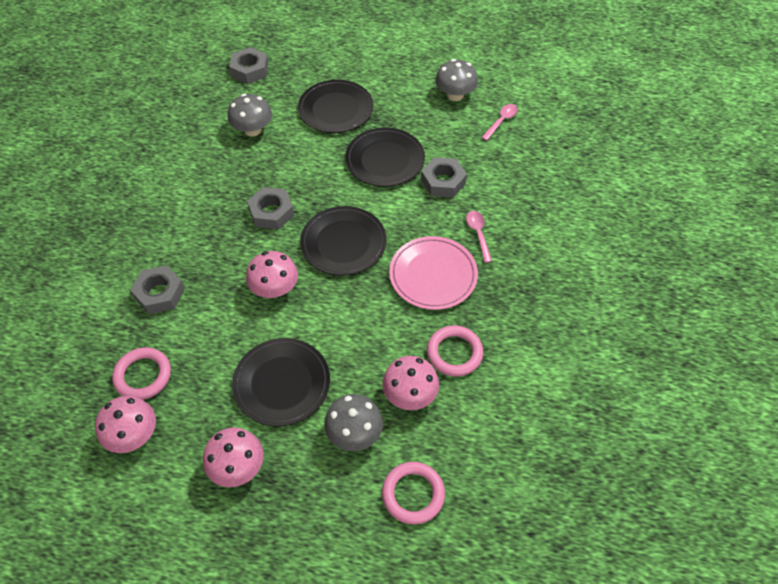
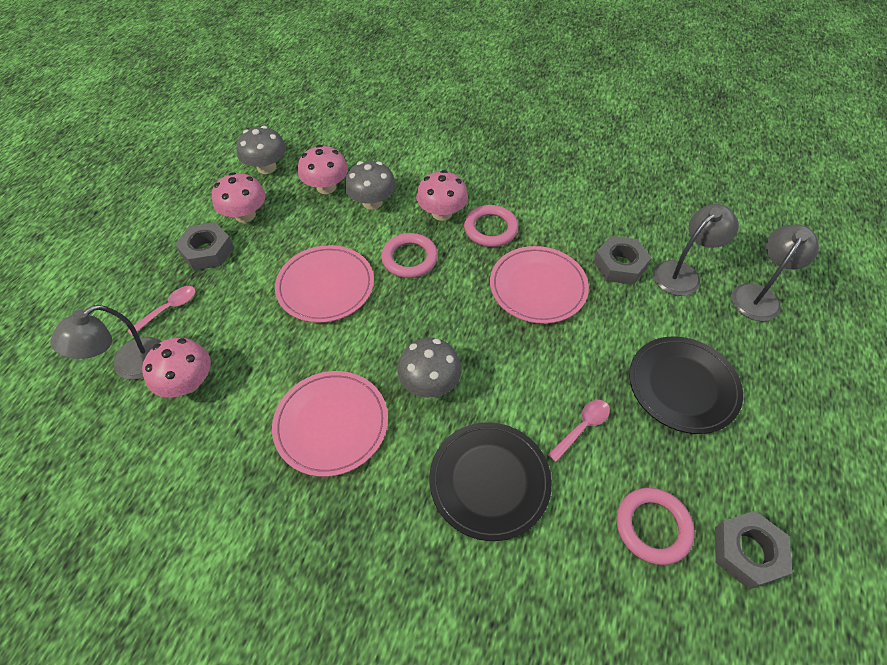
black plate: 4 -> 2
grey lamp: 0 -> 3
grey nut: 4 -> 3
pink plate: 1 -> 3

